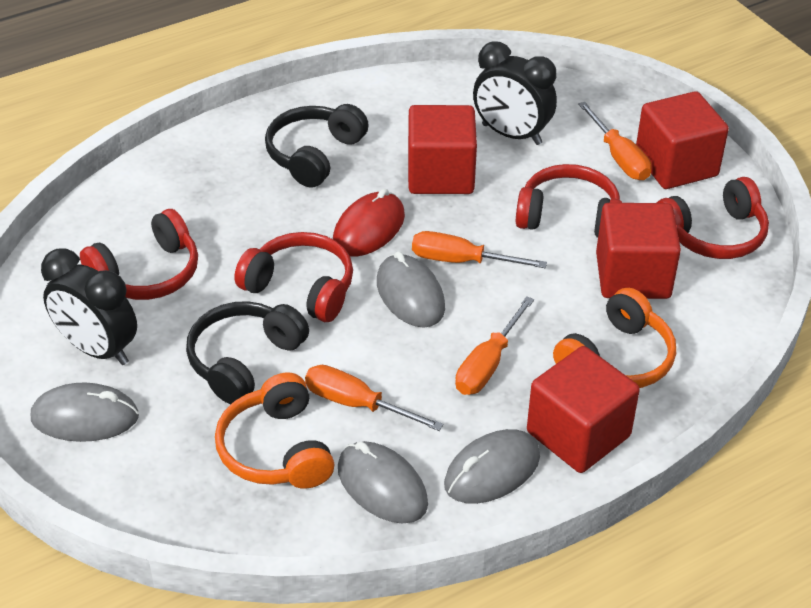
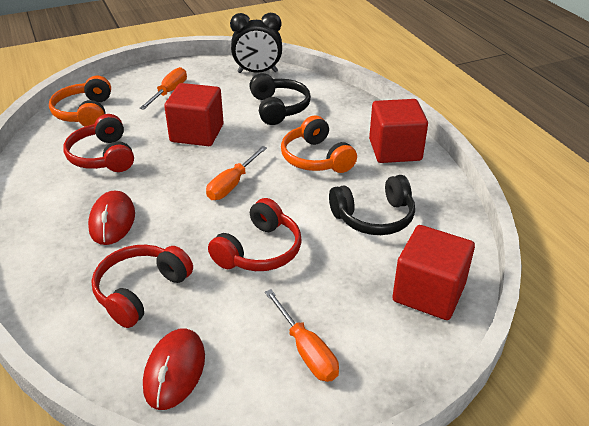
black clock: 2 -> 1
grey mouse: 4 -> 0
orange screwdriver: 4 -> 3
red cube: 4 -> 3
red headphones: 4 -> 3
red mouse: 1 -> 2

